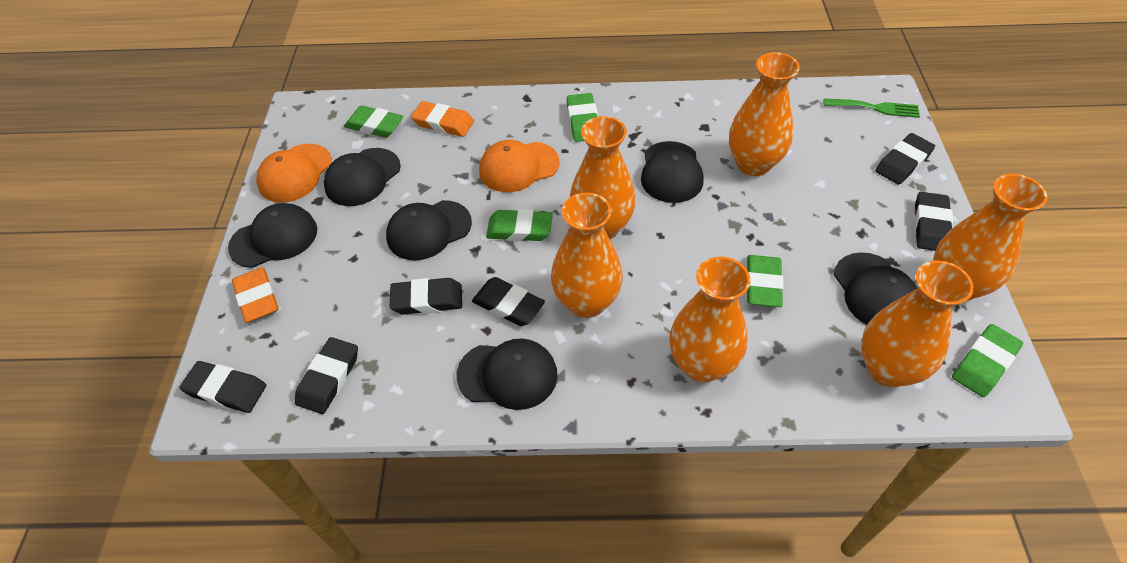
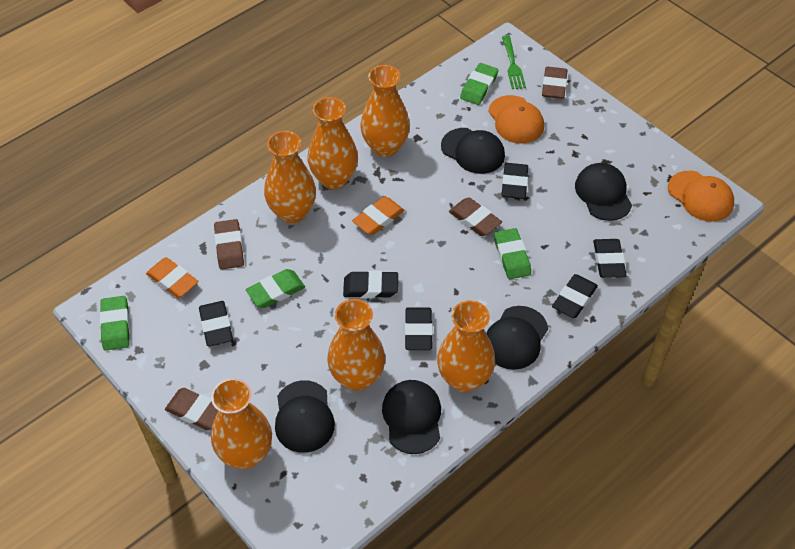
black cap: 6 -> 5
brown eraser: 0 -> 4
green eraser: 5 -> 4

